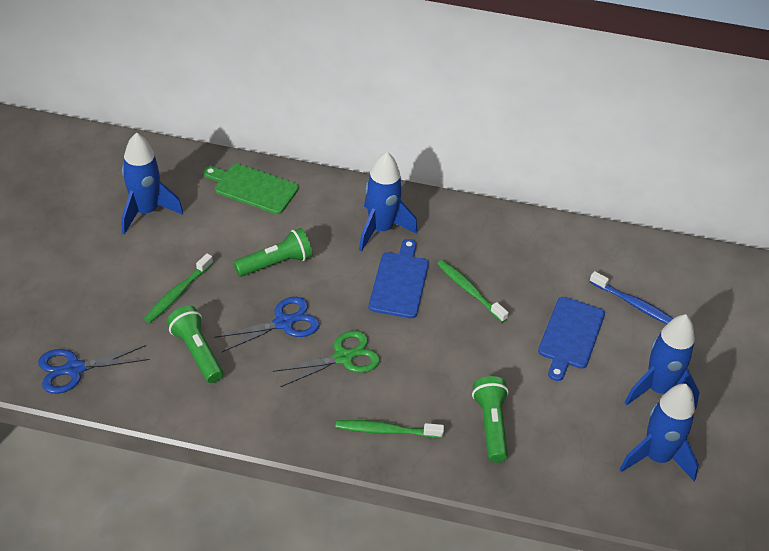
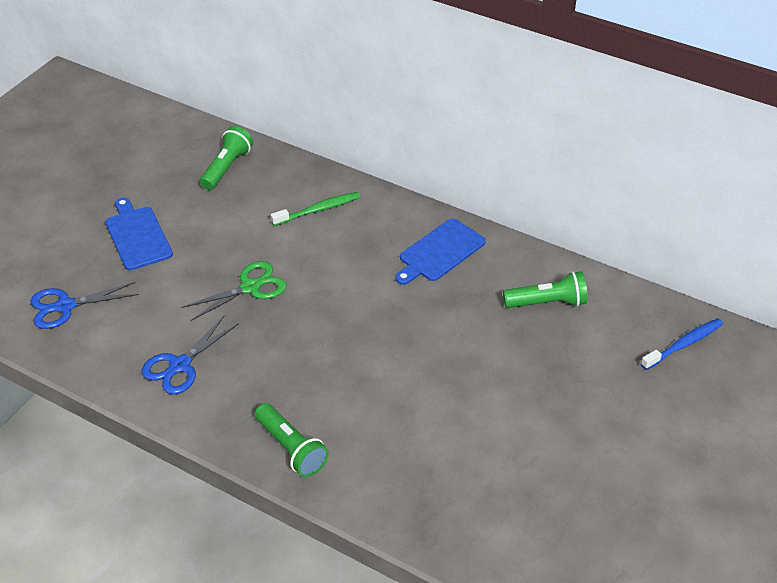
blue rocket: 4 -> 0
green cutting board: 1 -> 0
green toothbrush: 3 -> 1

